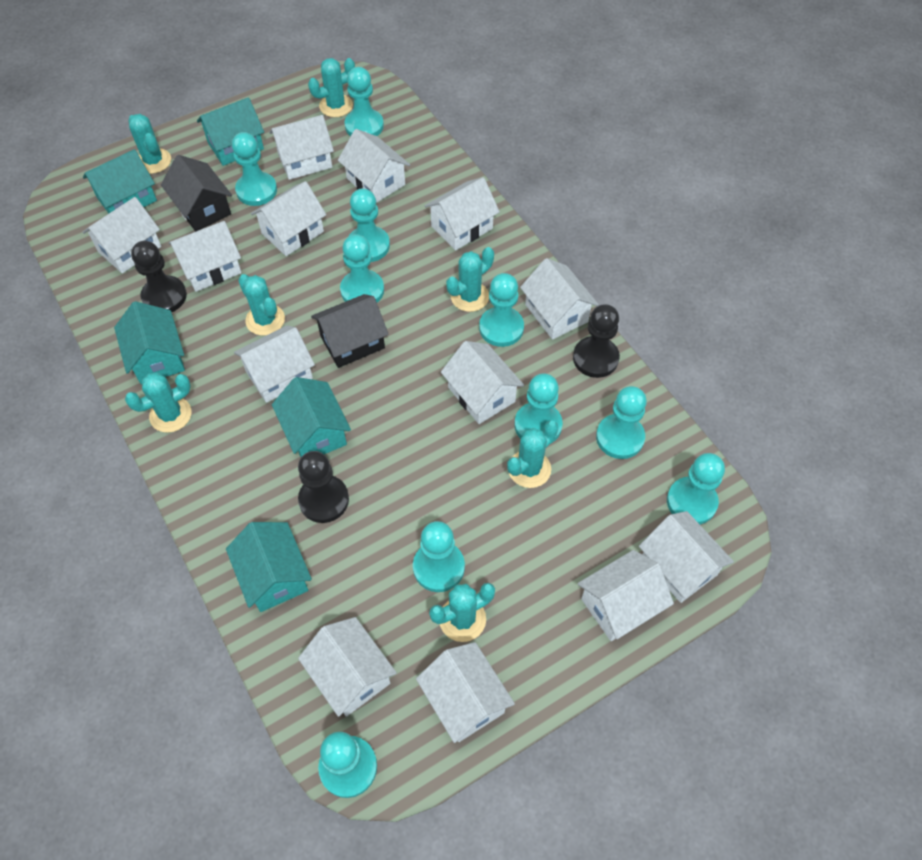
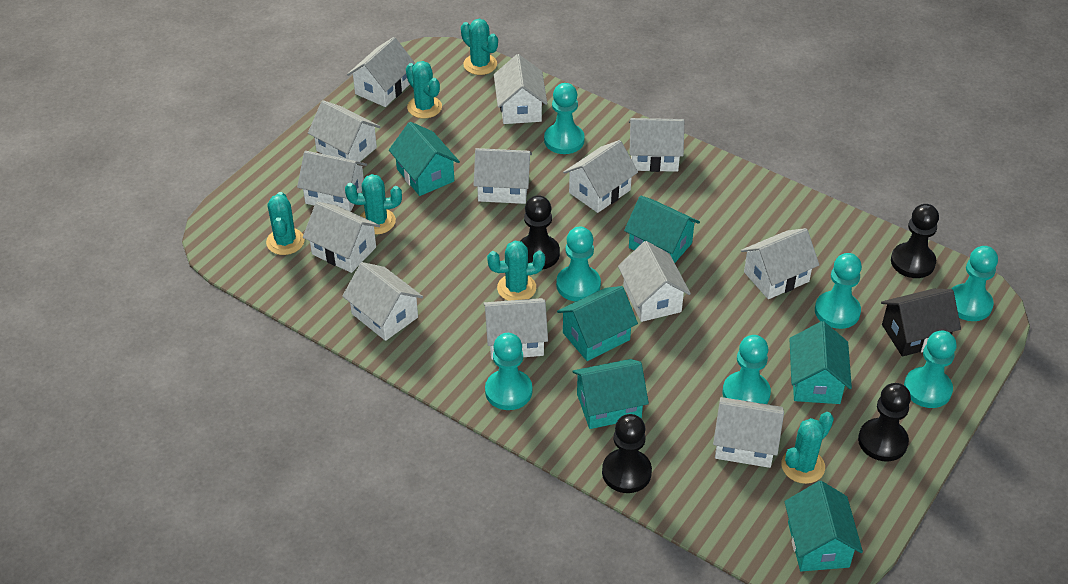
black house: 2 -> 1
black pawn: 3 -> 4
turquoise cactus: 7 -> 6
turquoise house: 5 -> 6
turquoise pawn: 10 -> 7

